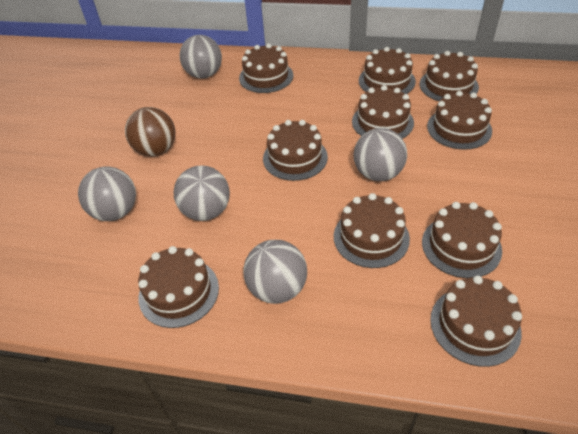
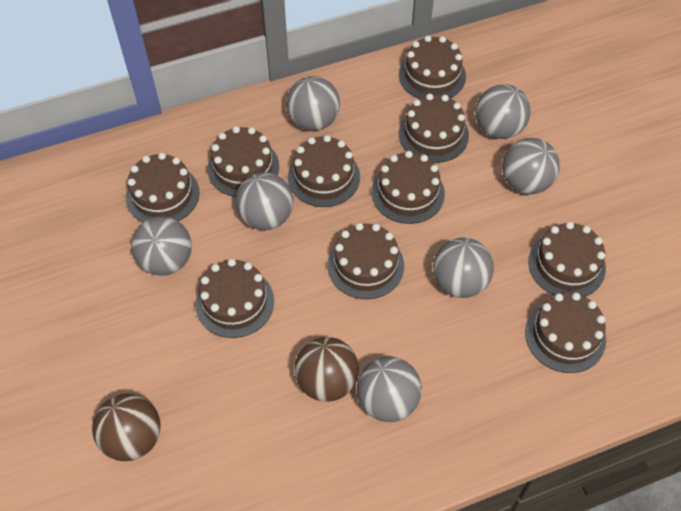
brown ball: 1 -> 2
grey ball: 5 -> 7

